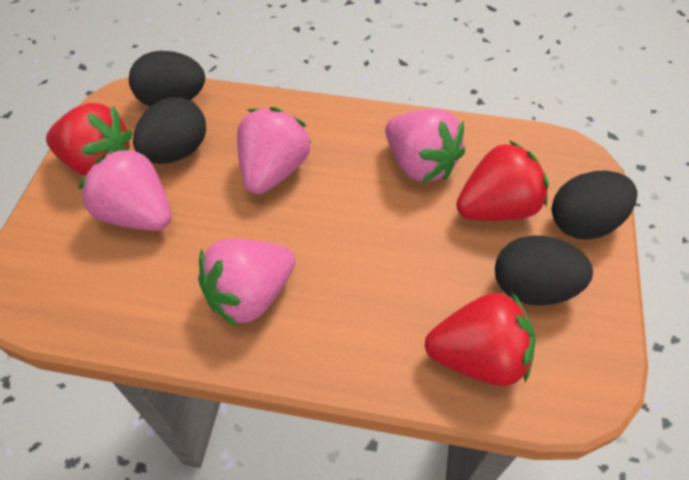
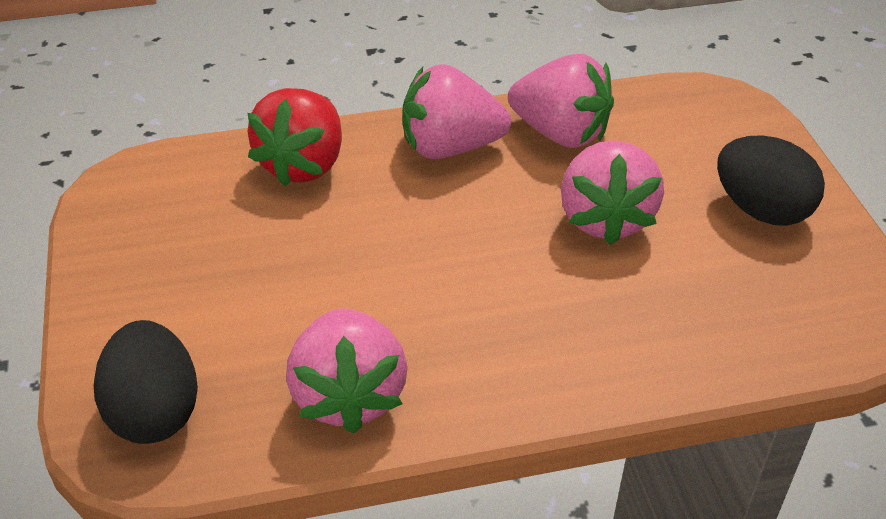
black egg: 4 -> 2
red strawberry: 3 -> 1

